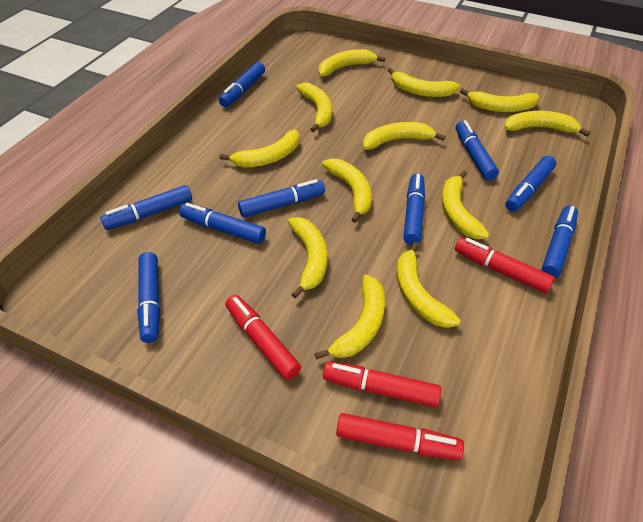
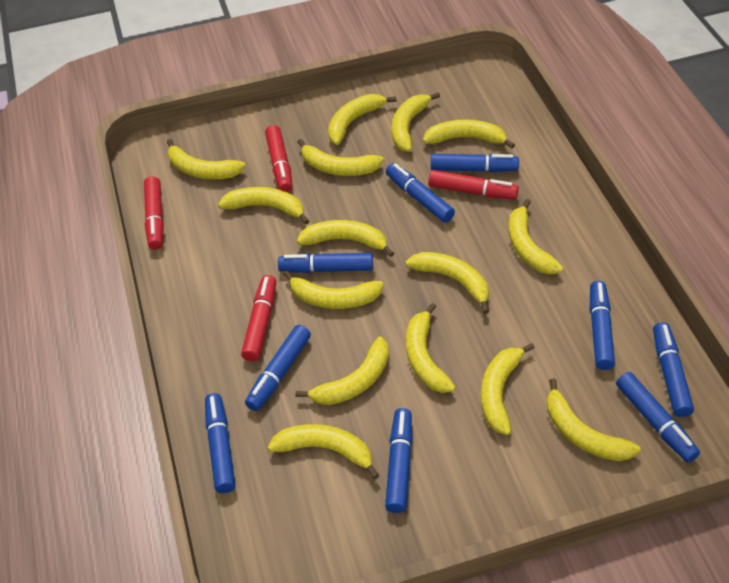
yellow banana: 12 -> 15

